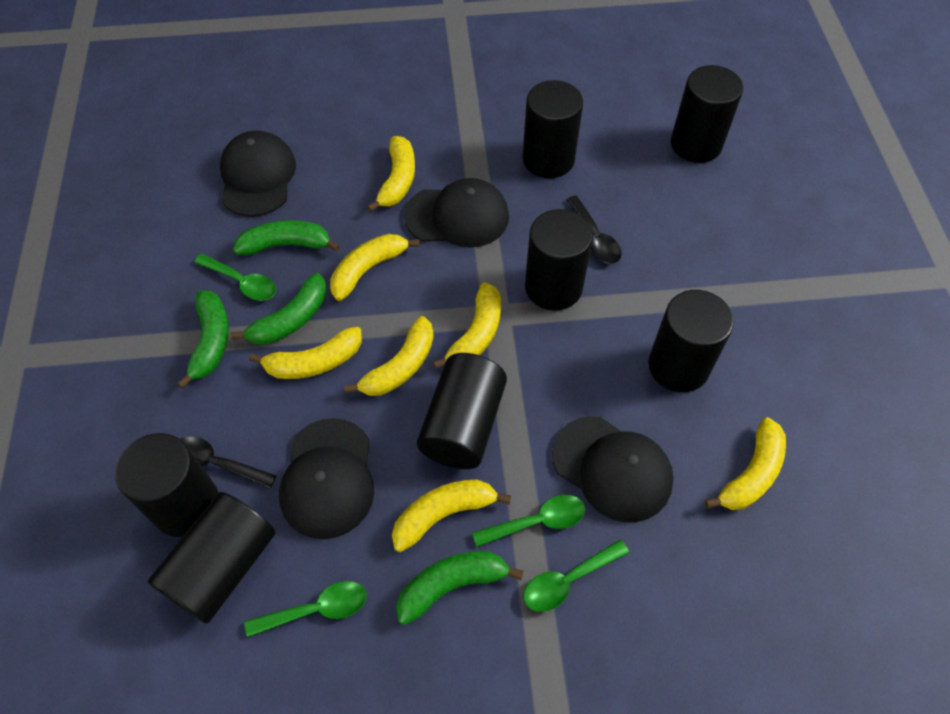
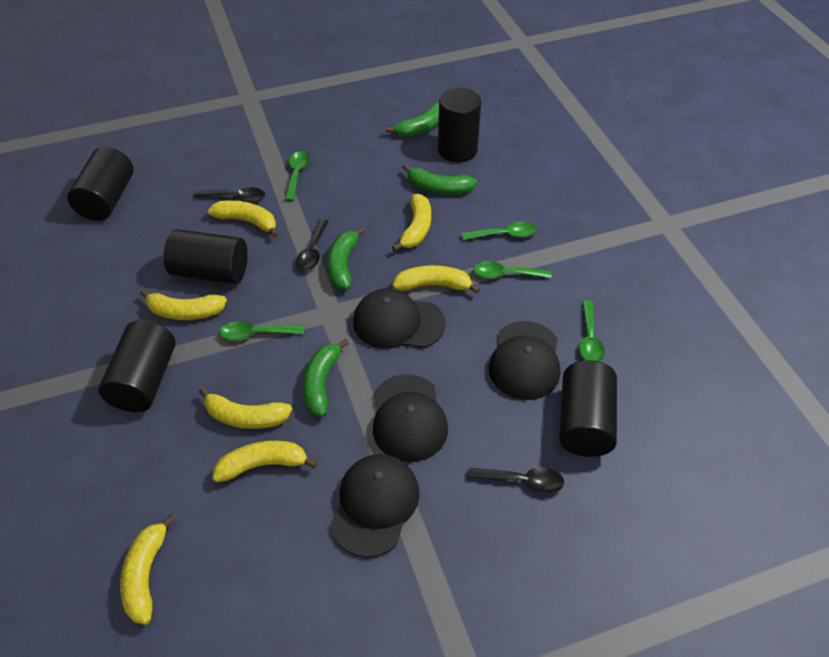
black cylinder: 7 -> 5
black spoon: 2 -> 3
green spoon: 4 -> 5

